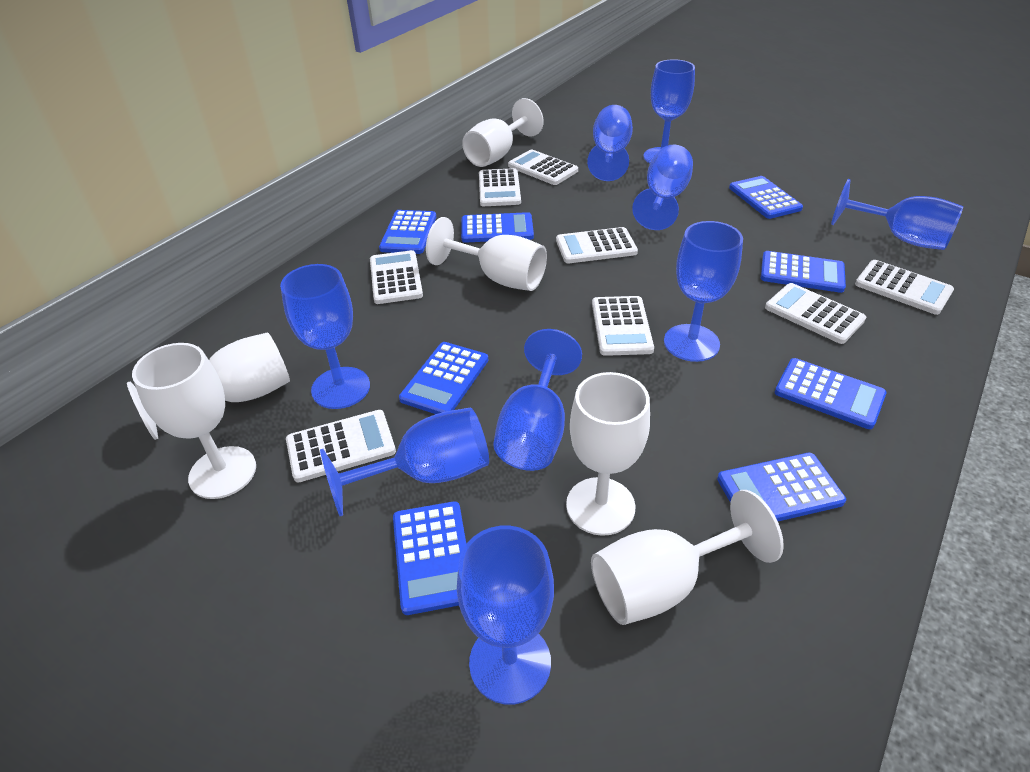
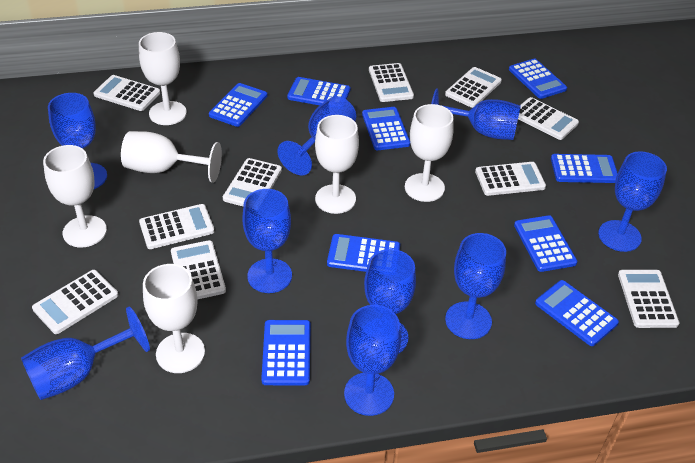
blue calculator: 8 -> 9
white calculator: 8 -> 10

